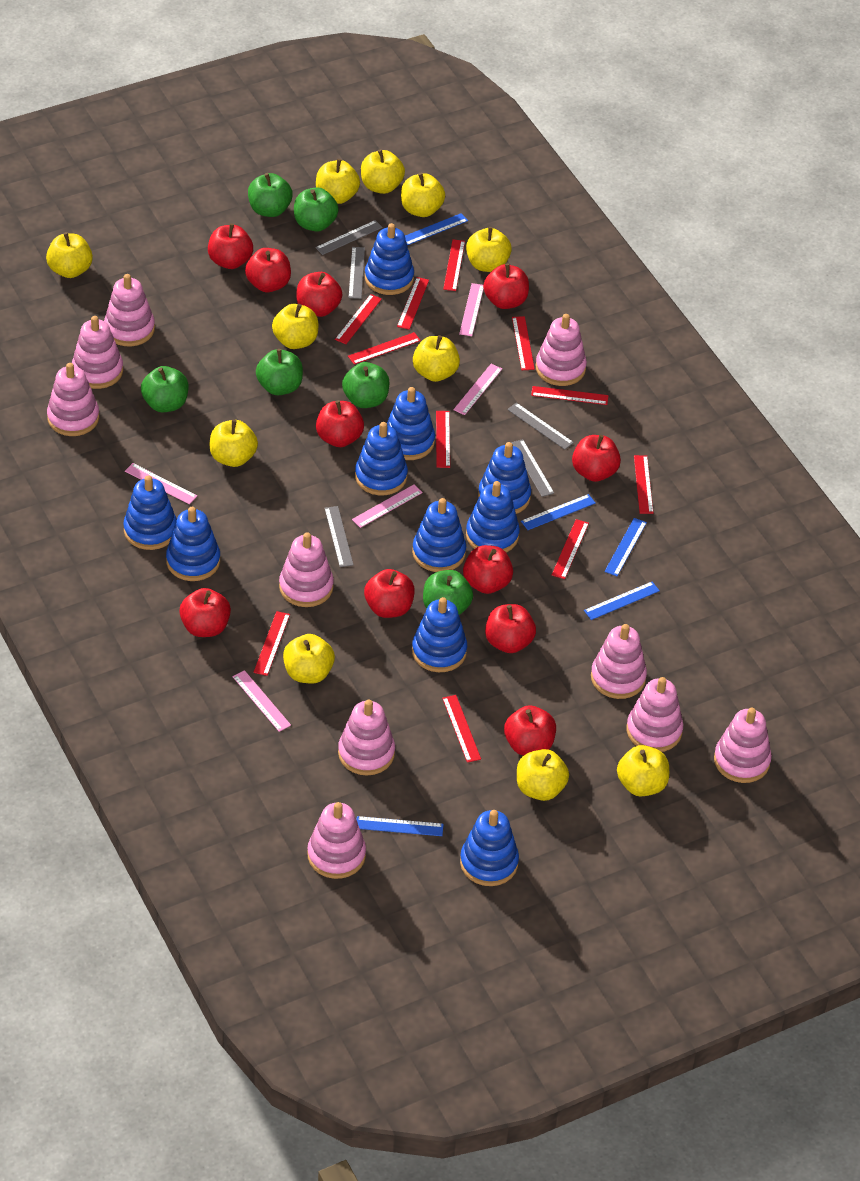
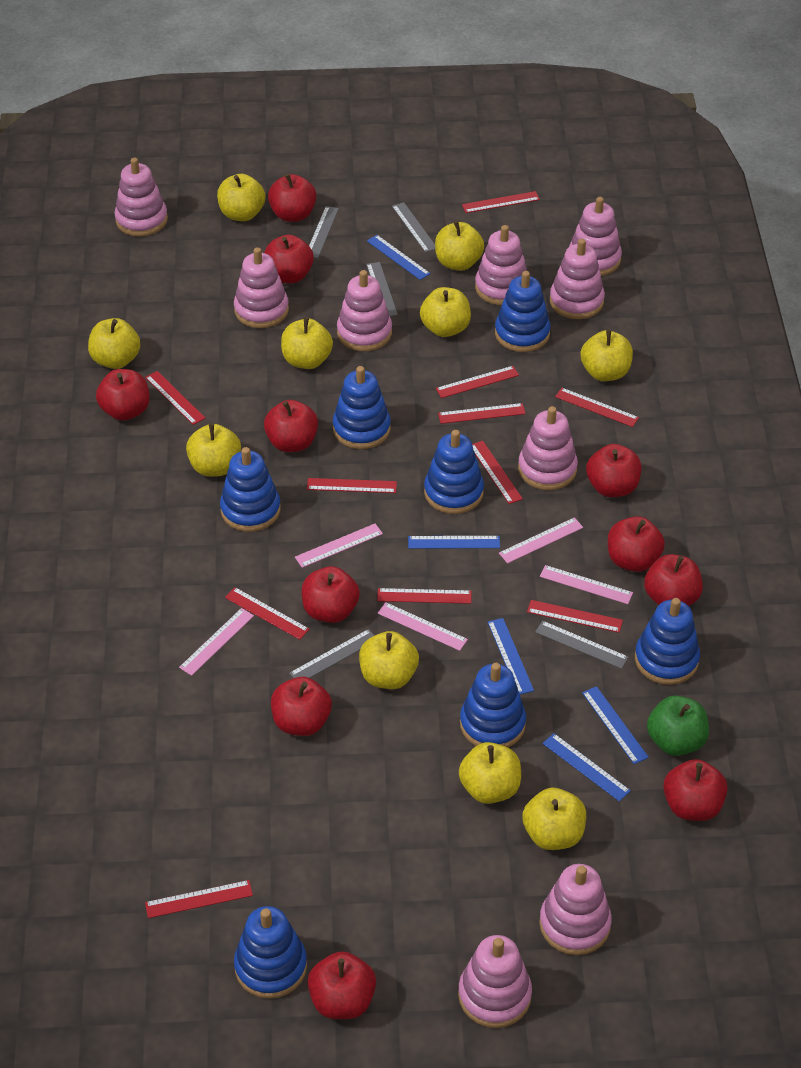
blue stacking toy: 10 -> 7
green apple: 6 -> 1
pink stacking toy: 10 -> 9
yellow apple: 11 -> 10

